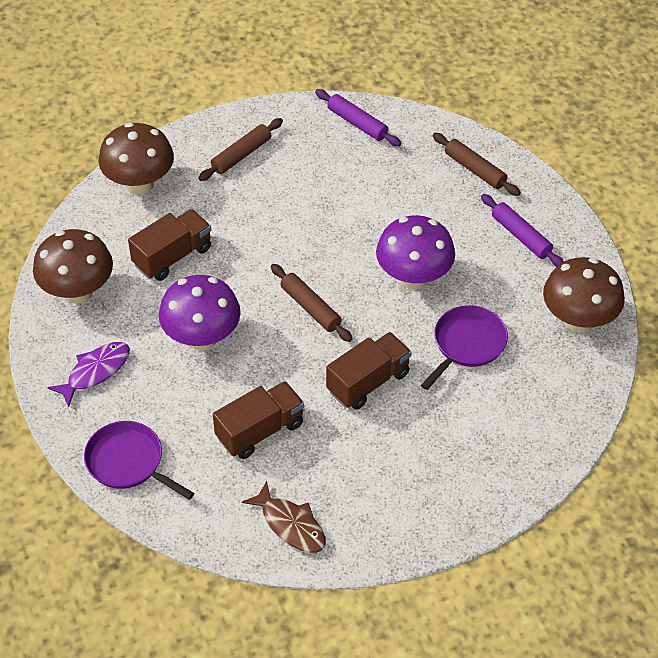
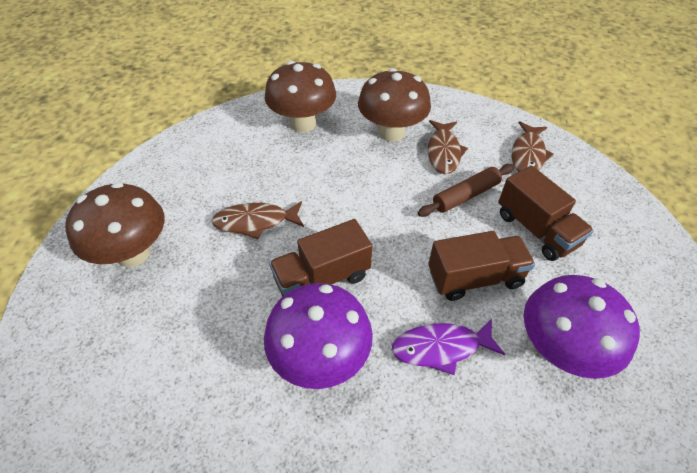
brown fish: 1 -> 3
brown rolling pin: 3 -> 1
purple pan: 2 -> 0
purple rolling pin: 2 -> 0

